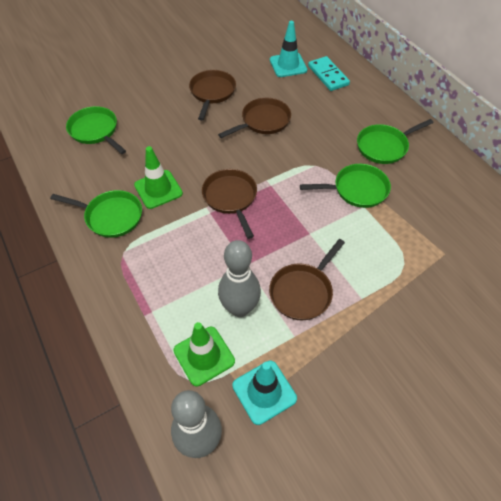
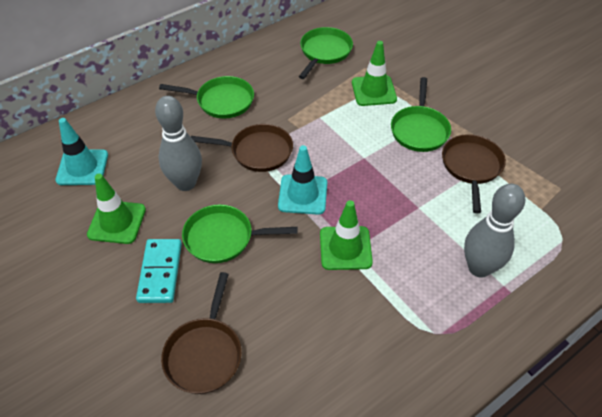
brown pan: 4 -> 3
green traffic cone: 2 -> 3

